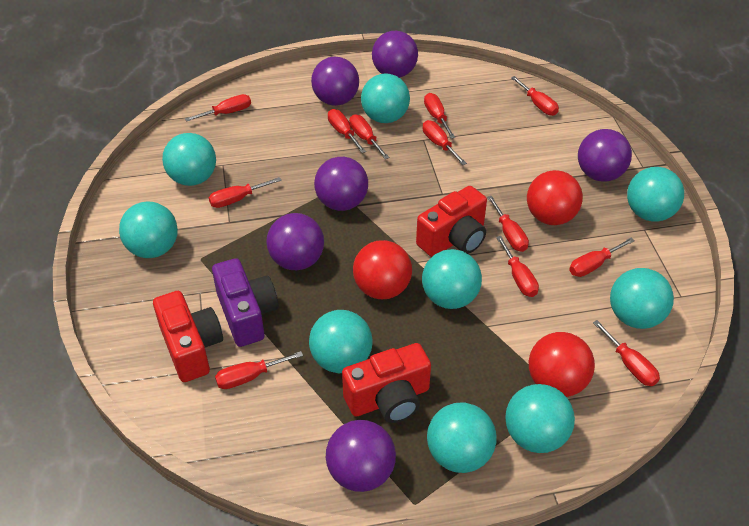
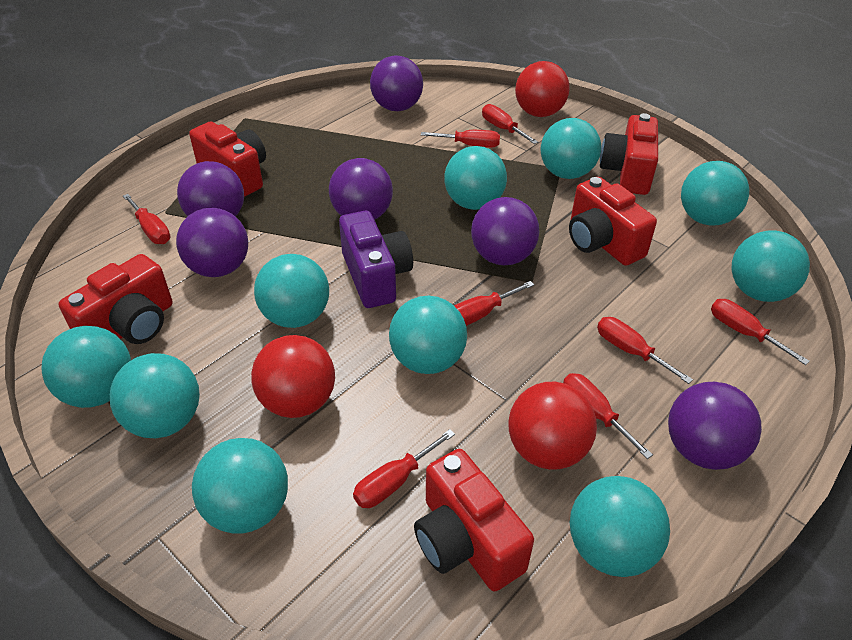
red camera: 3 -> 5
red screwdriver: 12 -> 8
turquoise ball: 9 -> 10

